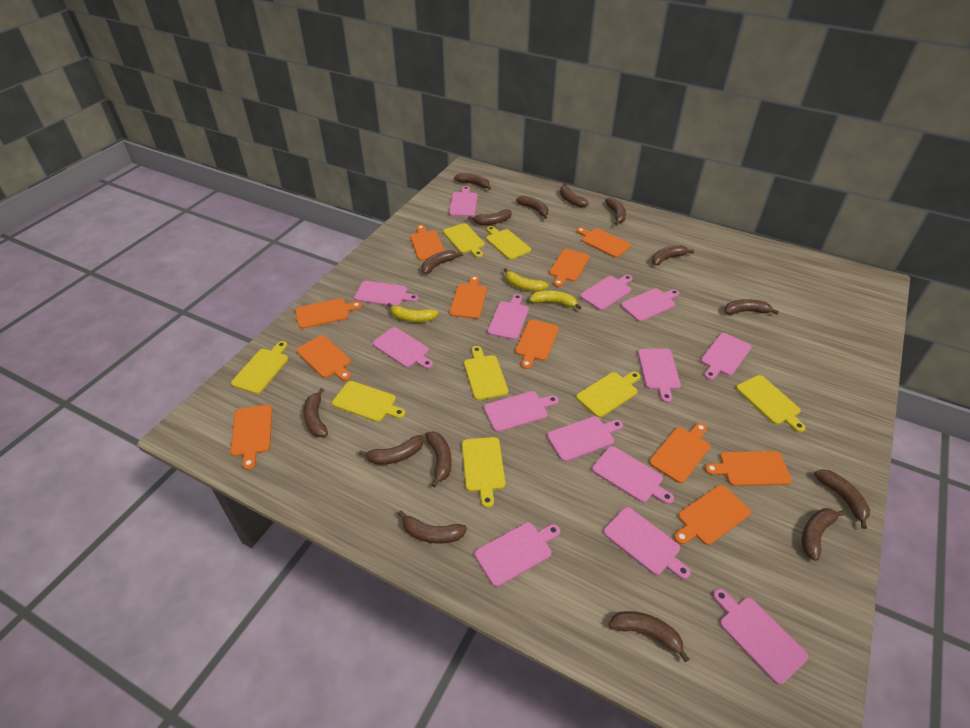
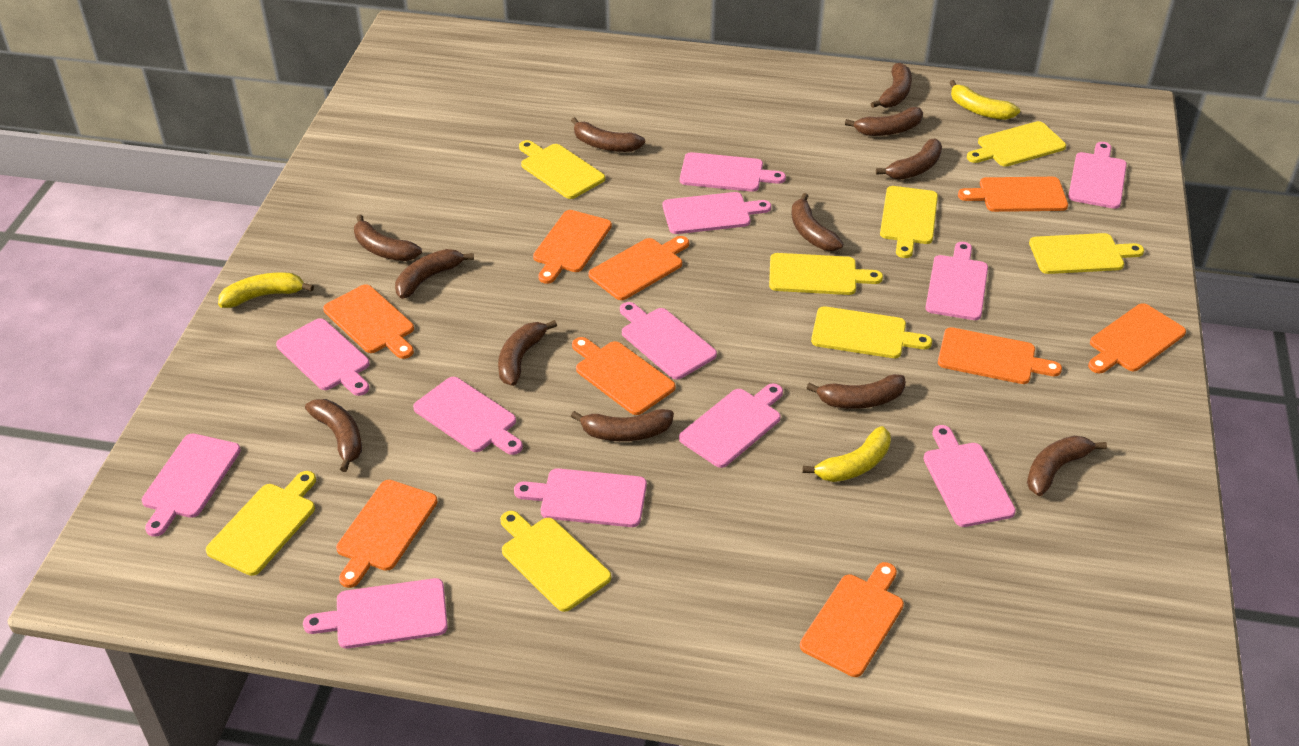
brown banana: 15 -> 12
orange cutting board: 11 -> 9
pink cutting board: 14 -> 12

